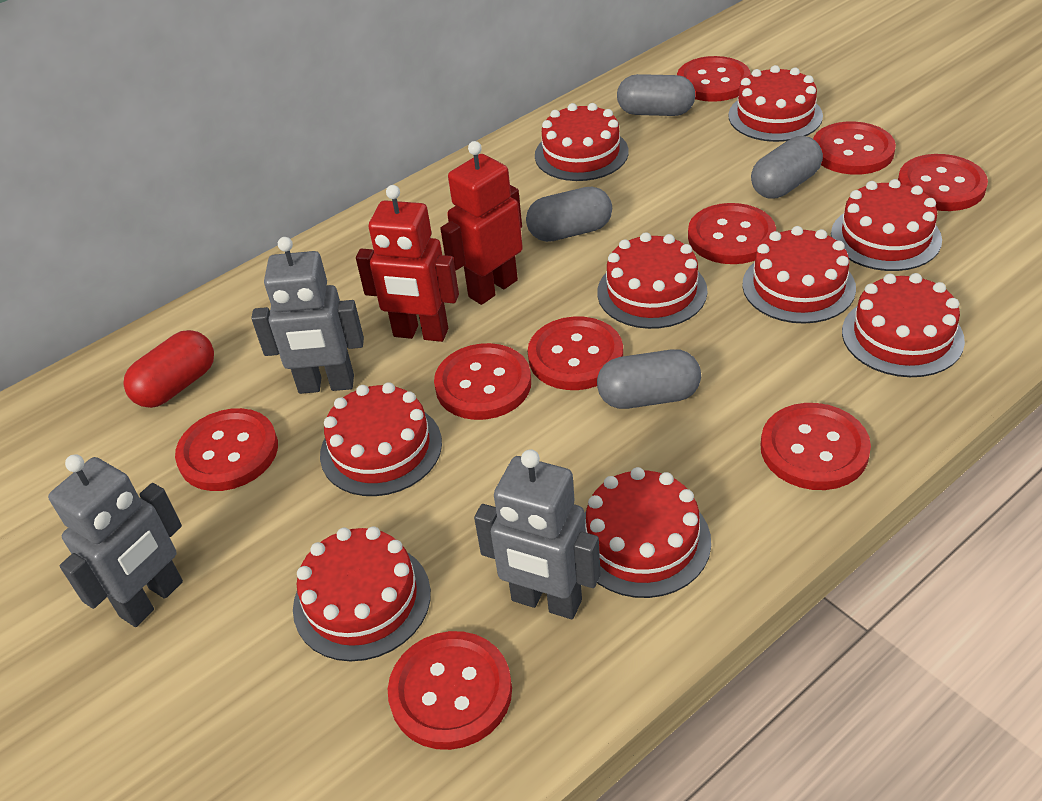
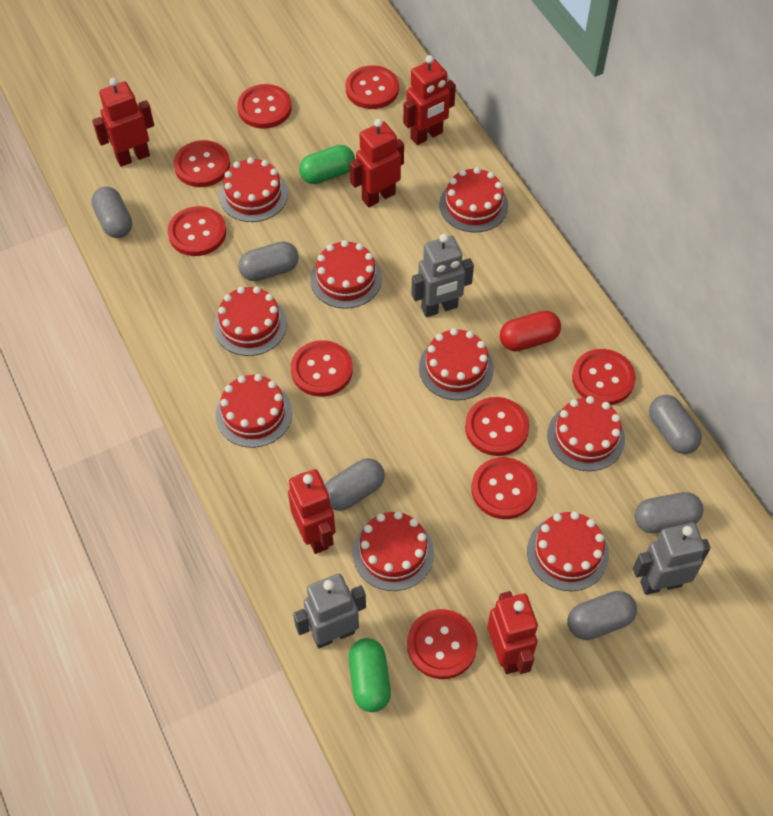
green capsule: 0 -> 2
grey capsule: 4 -> 6
red robot: 2 -> 5

